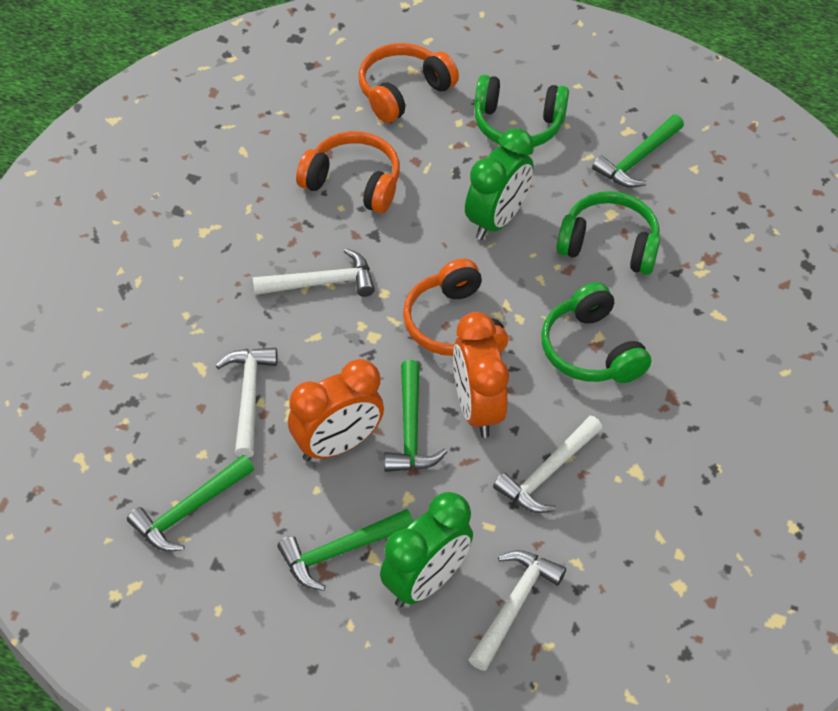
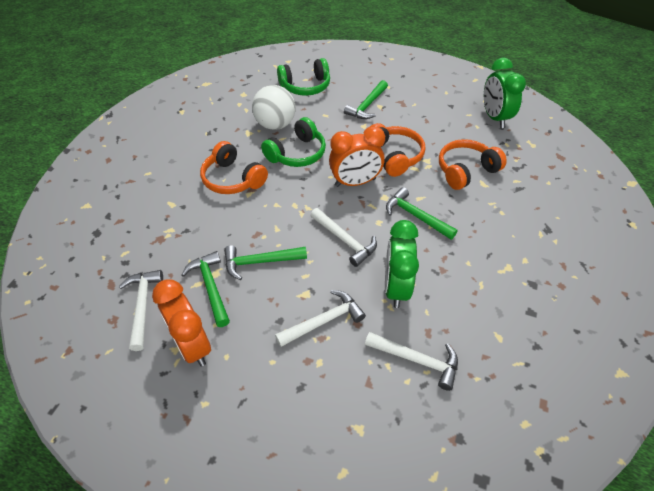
green headphones: 3 -> 2
white ball: 0 -> 1

